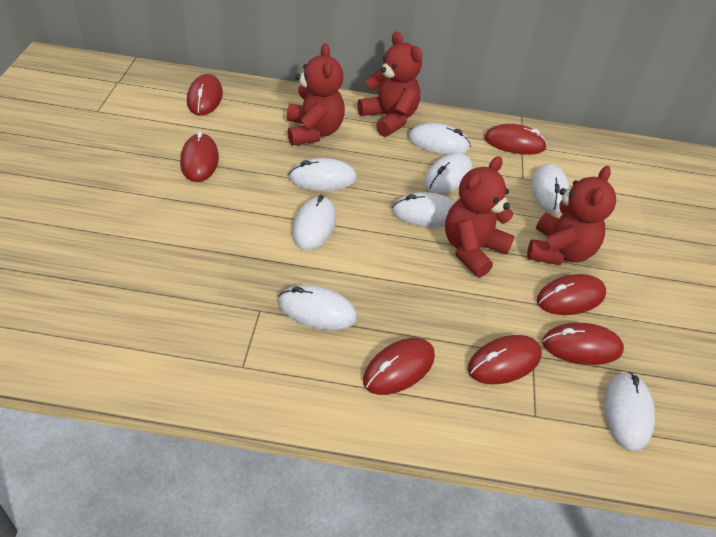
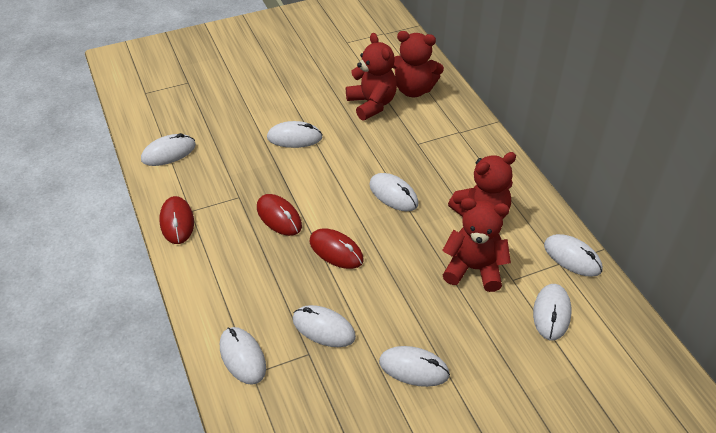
red mouse: 7 -> 3

